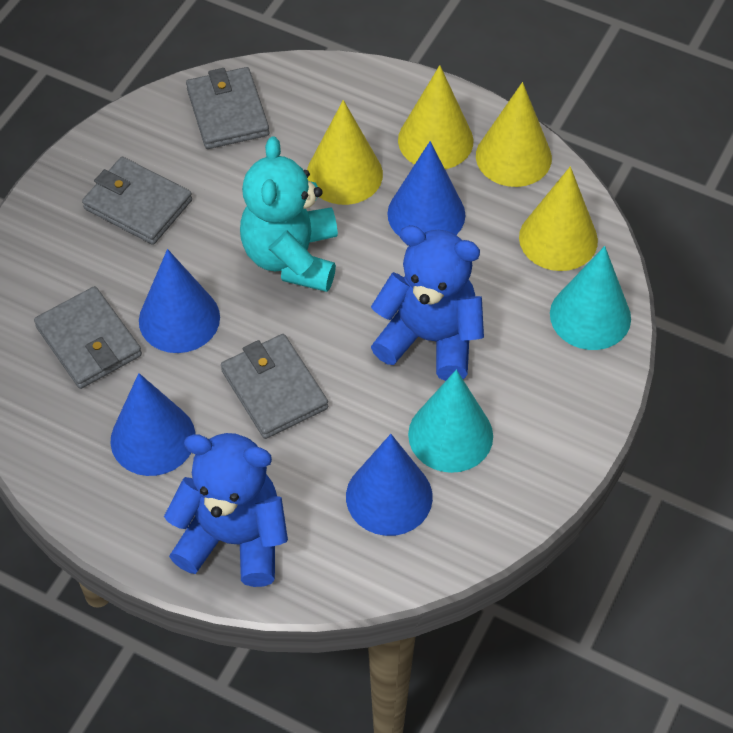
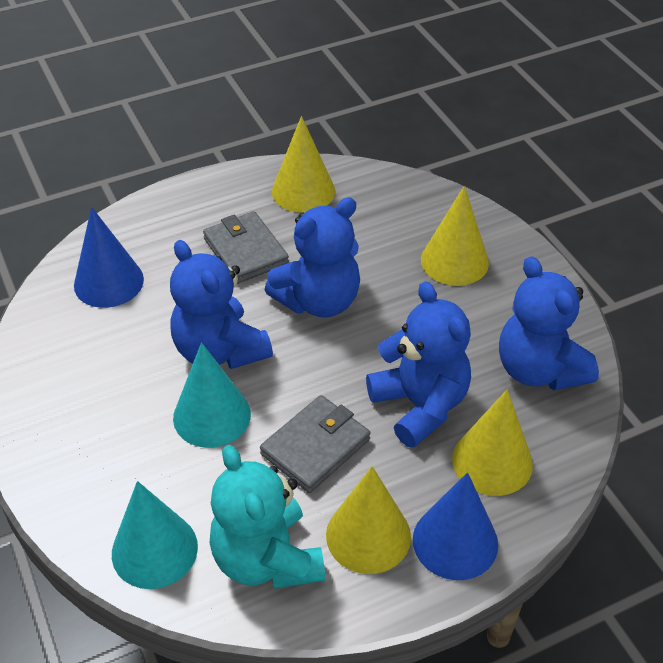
blue cone: 4 -> 2
blue teddy bear: 2 -> 4
grey wallet: 4 -> 2

